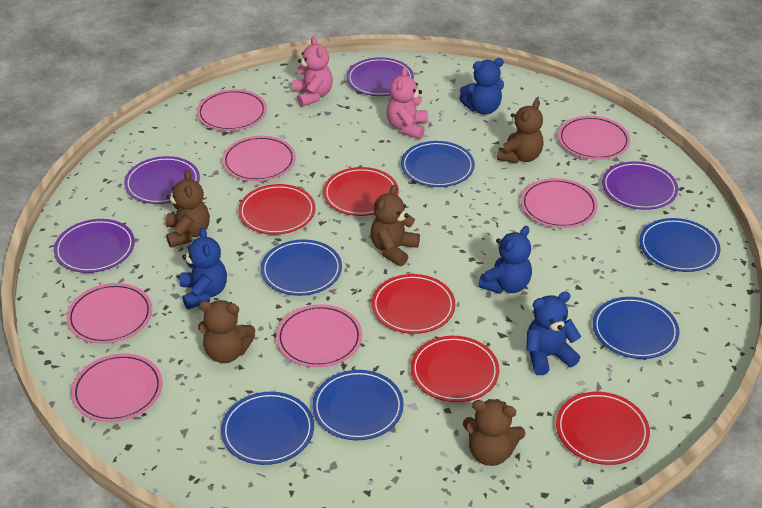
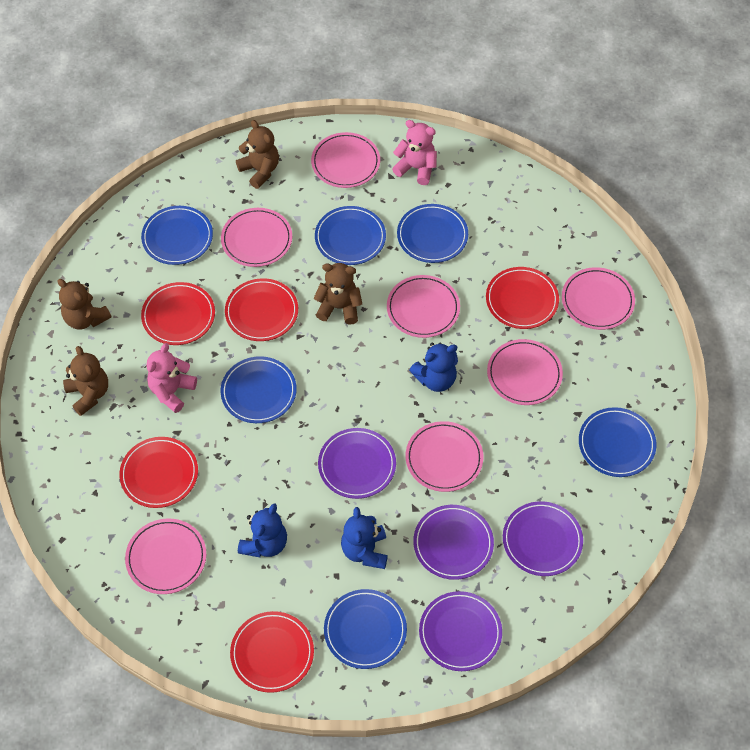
blue teddy bear: 4 -> 3
brown teddy bear: 5 -> 4

